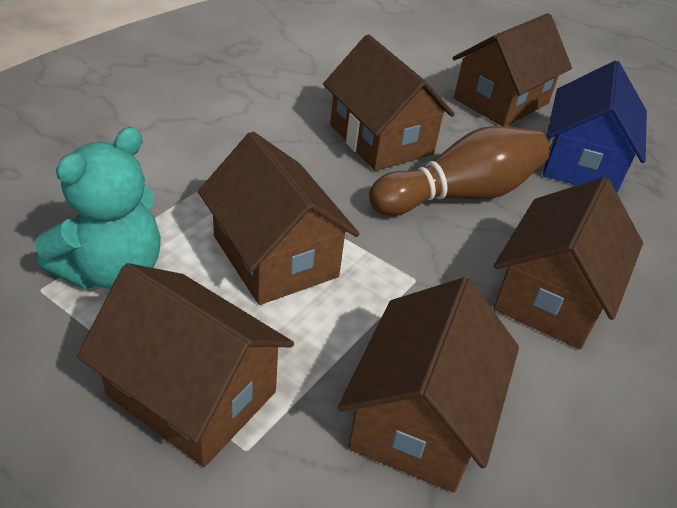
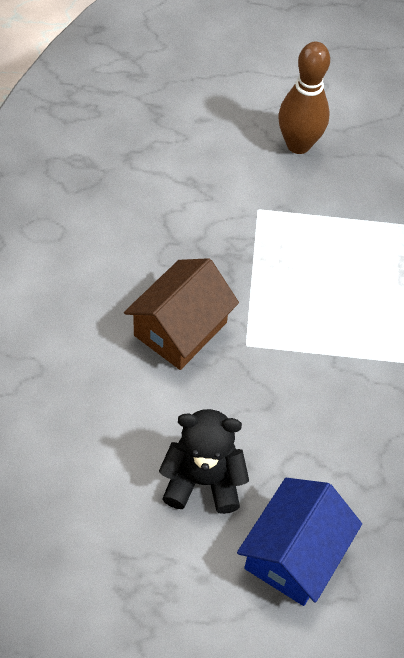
black teddy bear: 0 -> 1
brown house: 6 -> 1
turquoise teddy bear: 1 -> 0

